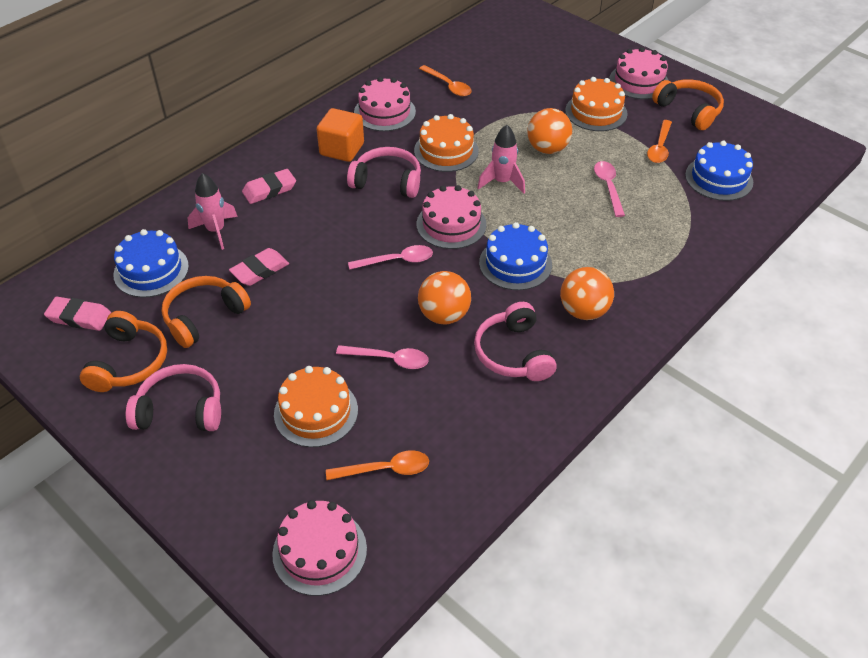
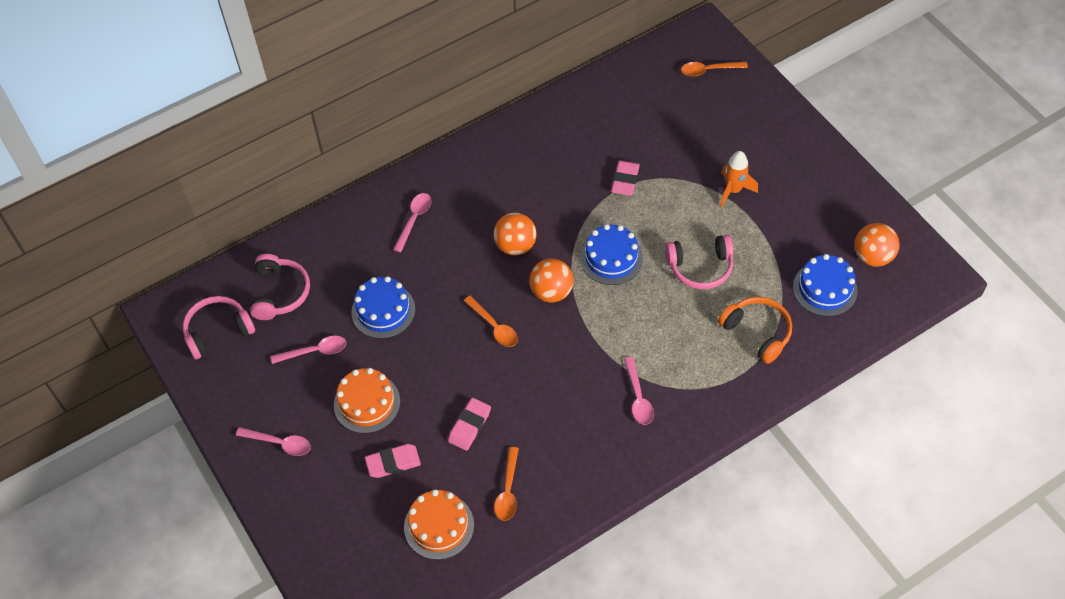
orange cake: 3 -> 2
orange cube: 1 -> 0
orange headphones: 3 -> 1
orange rocket: 0 -> 1
pink cake: 4 -> 0
pink rocket: 2 -> 0
pink spoon: 3 -> 4

